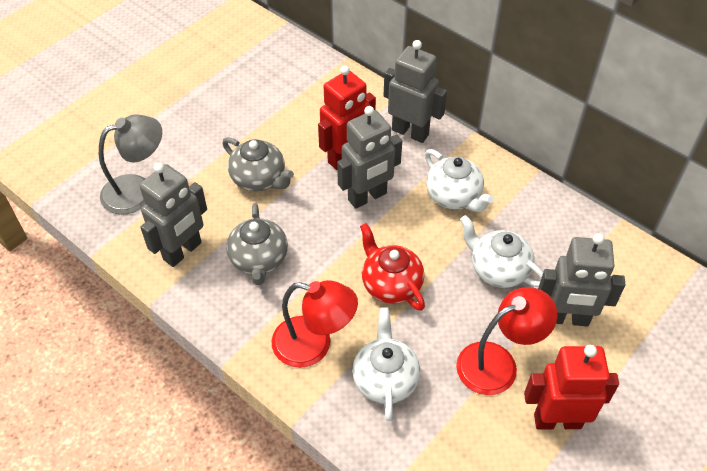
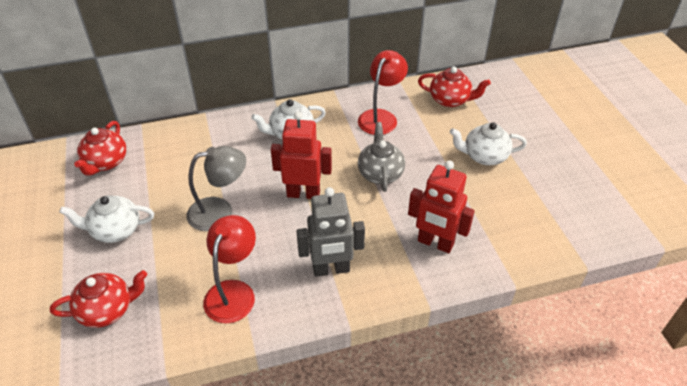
grey robot: 4 -> 1
grey teapot: 2 -> 1
red teapot: 1 -> 3

